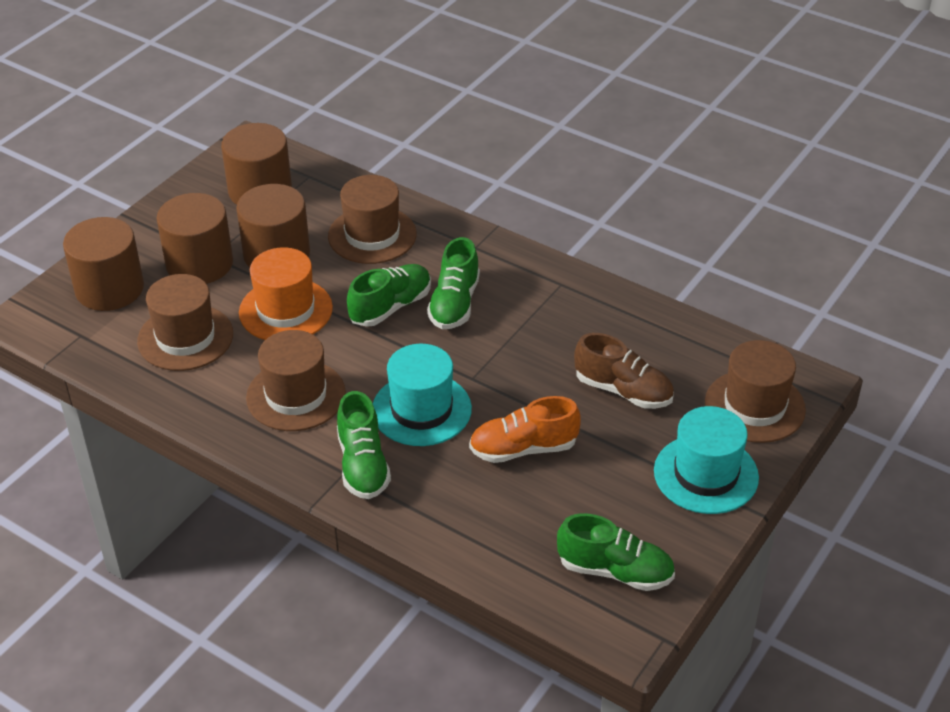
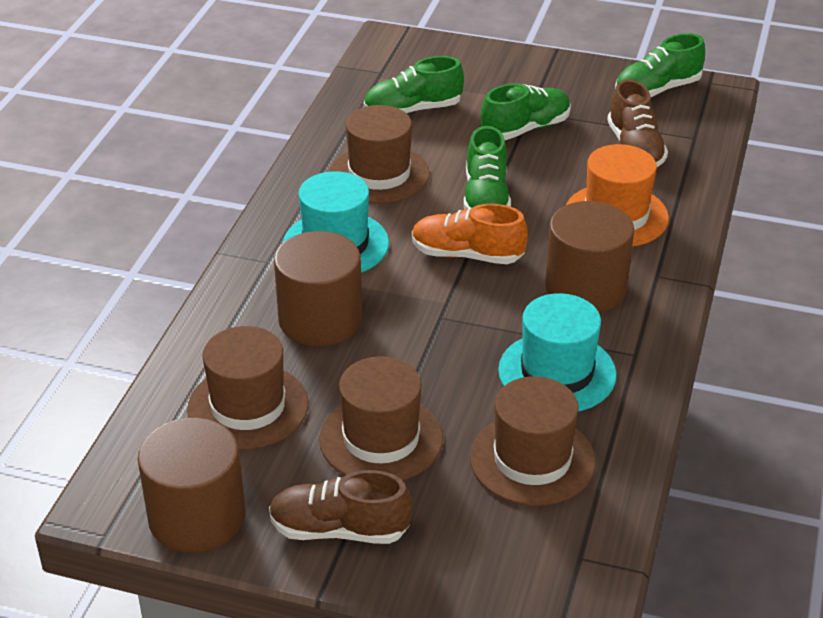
brown cylinder: 4 -> 3
brown shoe: 1 -> 2

